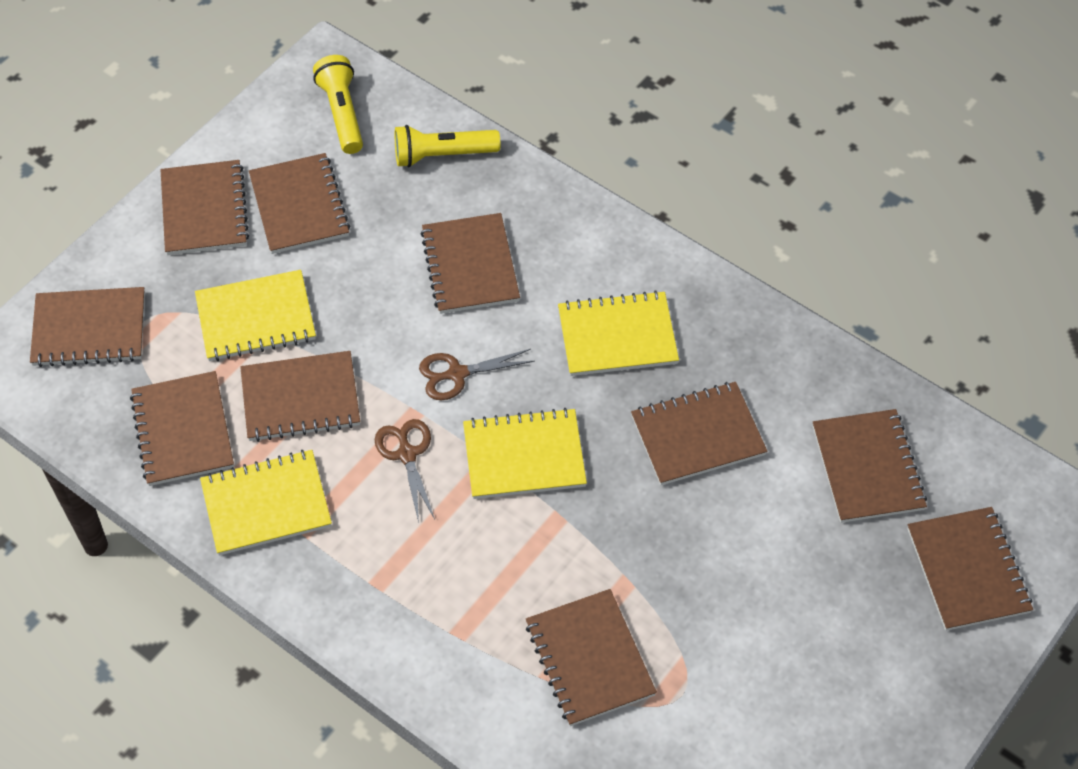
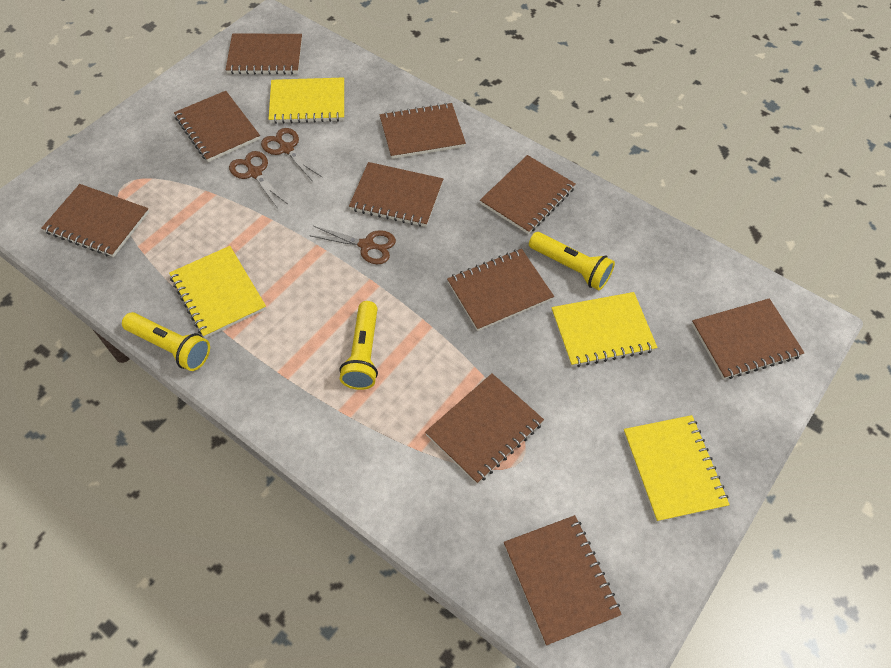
brown scissors: 2 -> 3
yellow flashlight: 2 -> 3

